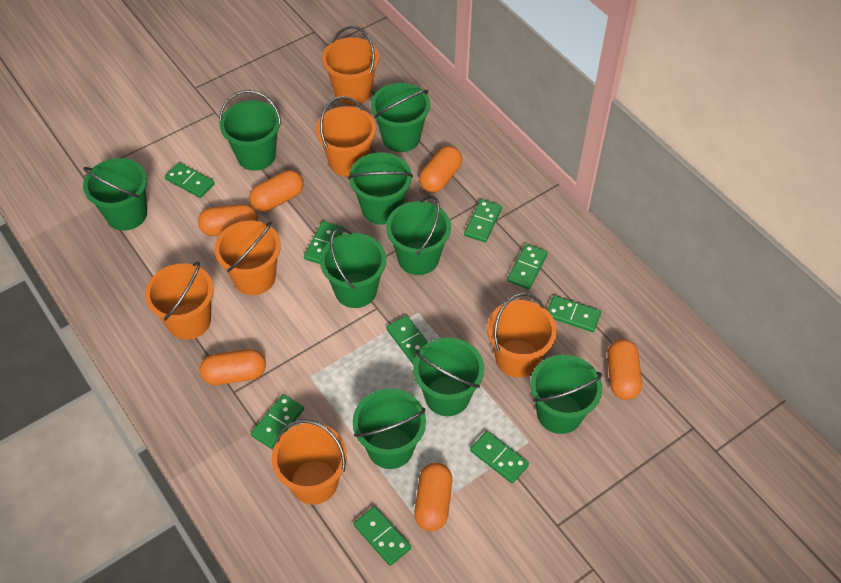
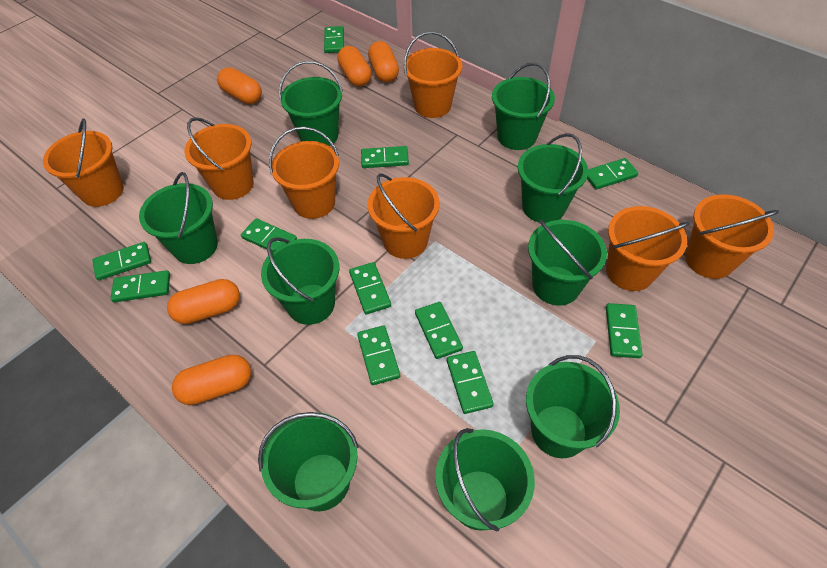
green domino: 9 -> 11
orange bucket: 6 -> 7
orange capsule: 6 -> 5

